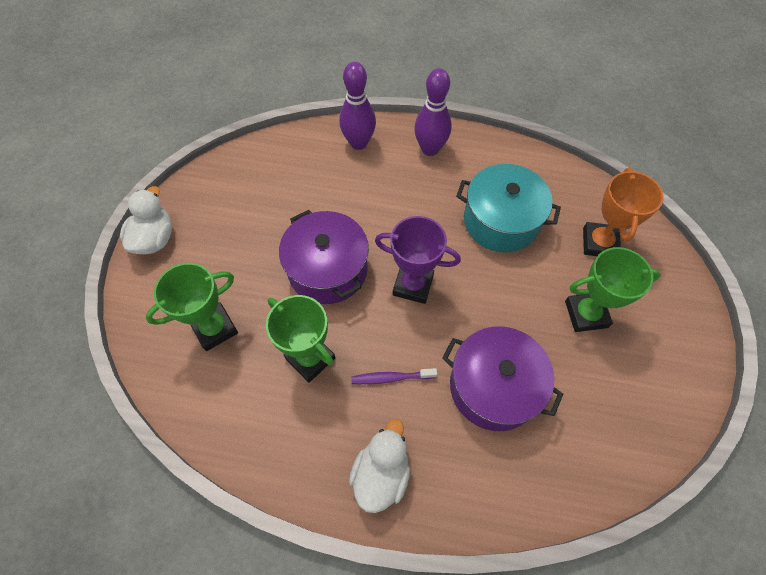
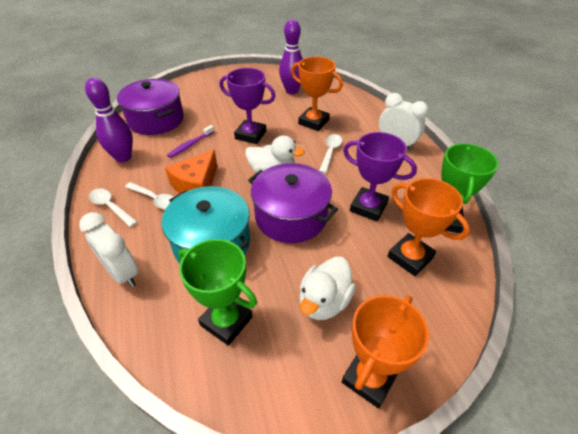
green trophy: 3 -> 2
orange cheese: 0 -> 1
orange trophy: 1 -> 3
purple trophy: 1 -> 2
white clock: 0 -> 2
white spoon: 0 -> 3

